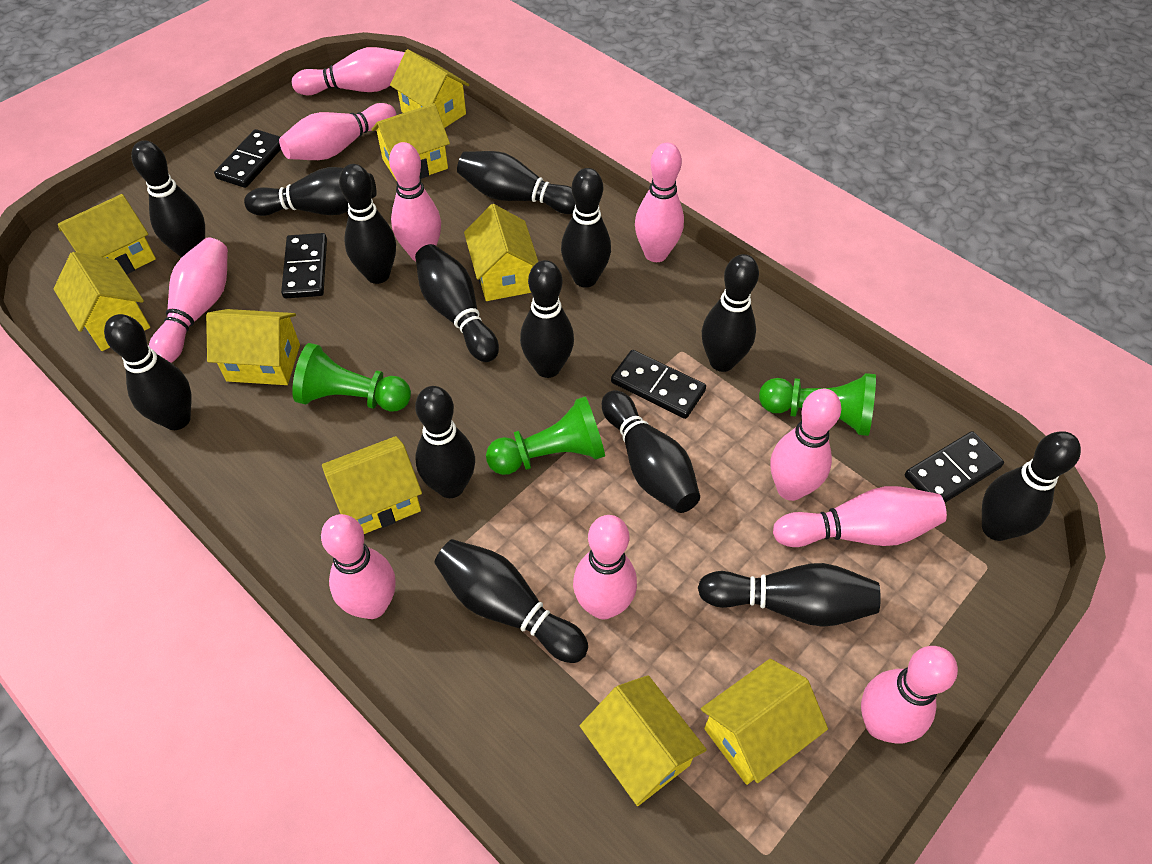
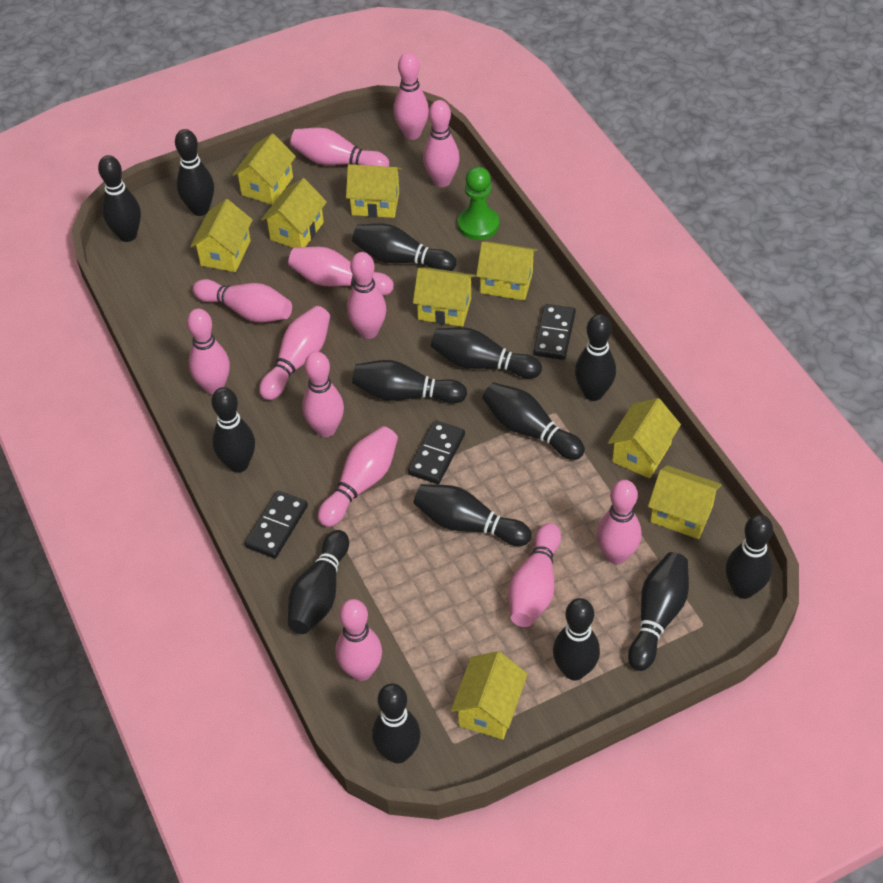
black domino: 4 -> 3
green pawn: 3 -> 1
pink bowling pin: 10 -> 13

